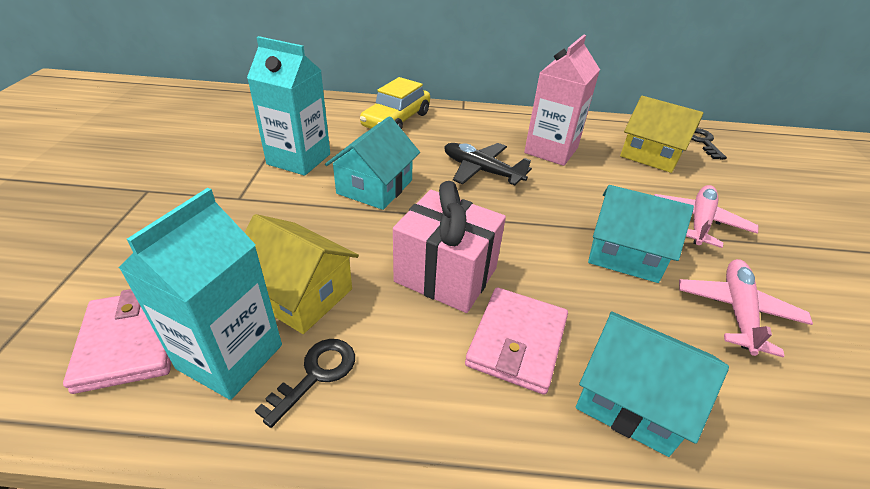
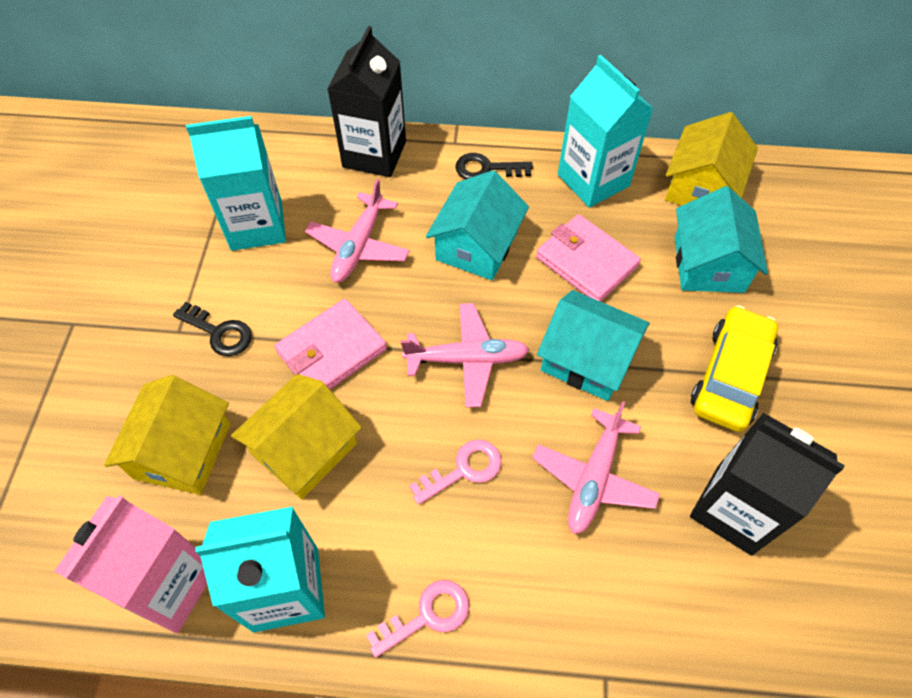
black carton: 0 -> 2
black plane: 1 -> 0
pink gift: 1 -> 0
pink key: 0 -> 2
pink plane: 2 -> 3
turquoise carton: 2 -> 3
yellow house: 2 -> 3

